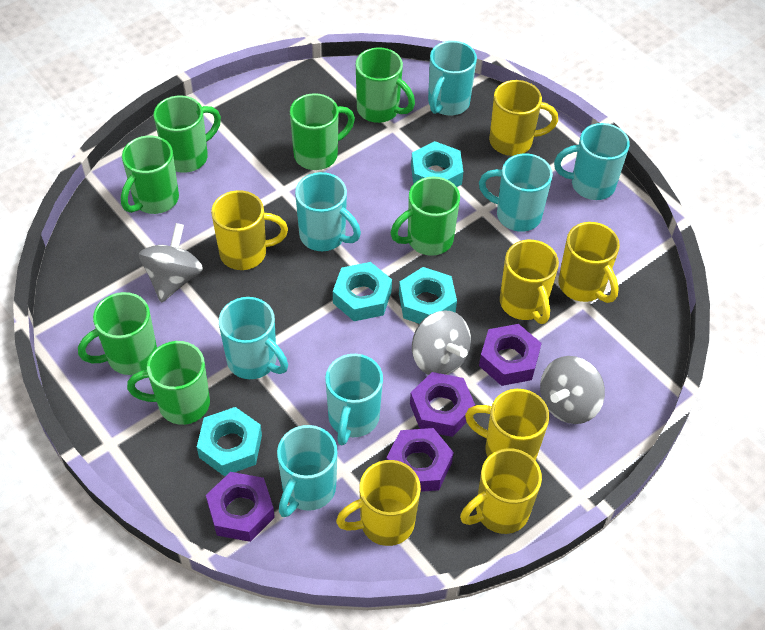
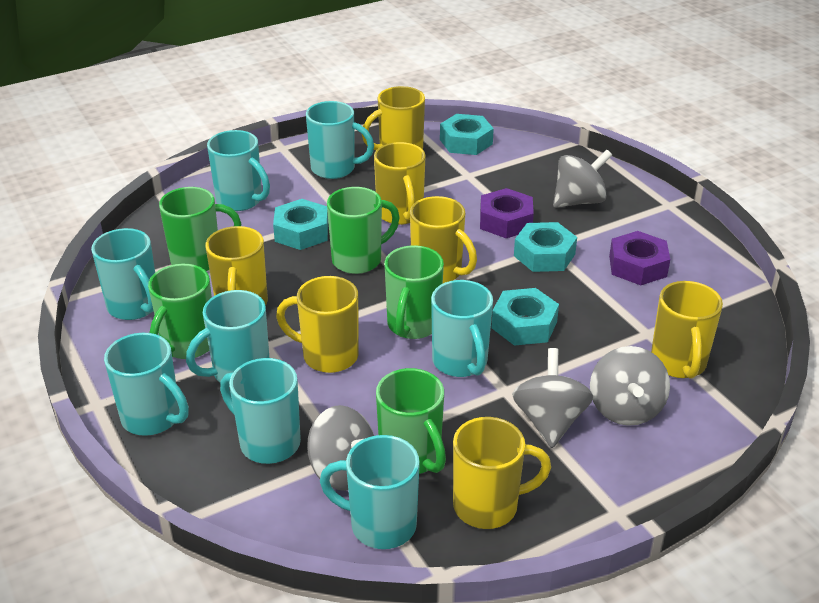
green mug: 7 -> 5
grey spinning top: 3 -> 4
purple nut: 4 -> 2
turquoise mug: 7 -> 8

